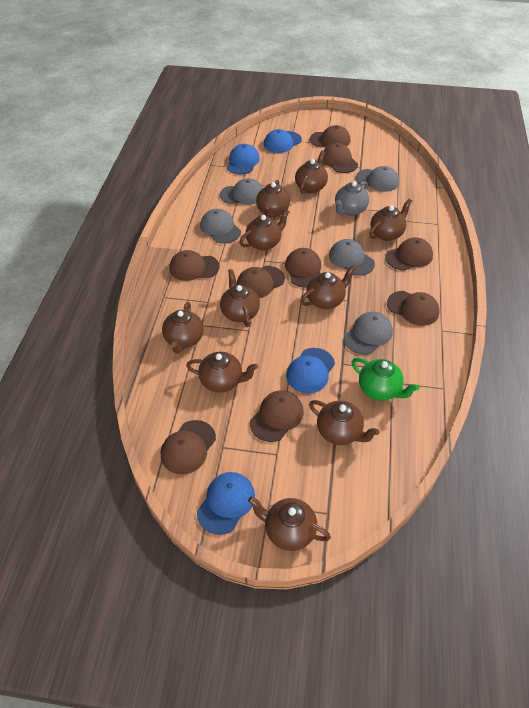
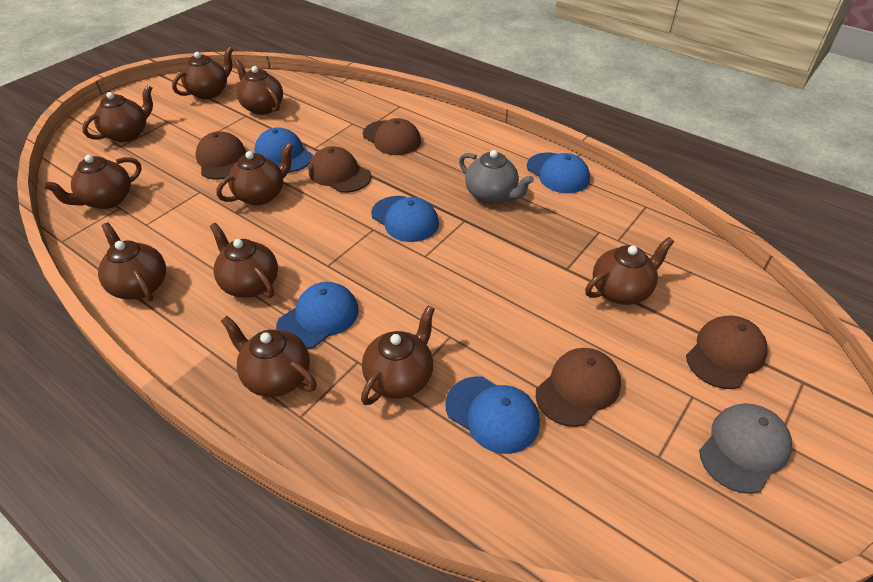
blue cap: 4 -> 5
brown cap: 9 -> 5
green teapot: 1 -> 0
grey cap: 5 -> 1

